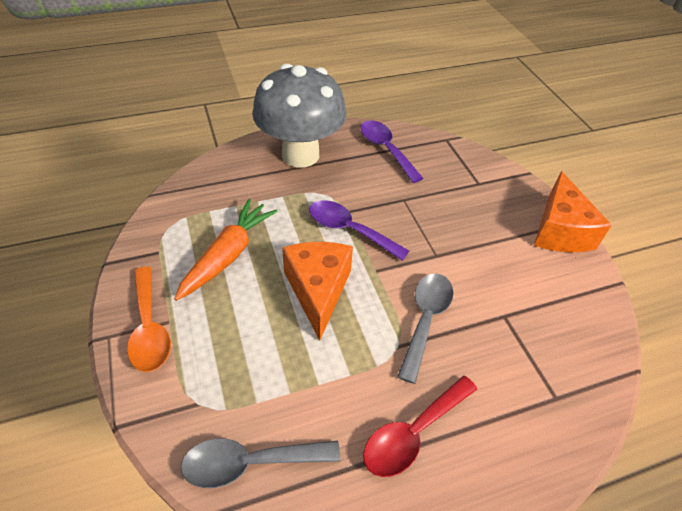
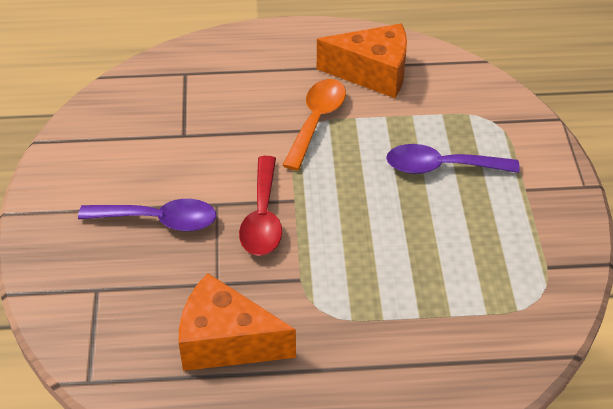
grey mushroom: 1 -> 0
grey spoon: 2 -> 0
orange carrot: 1 -> 0

